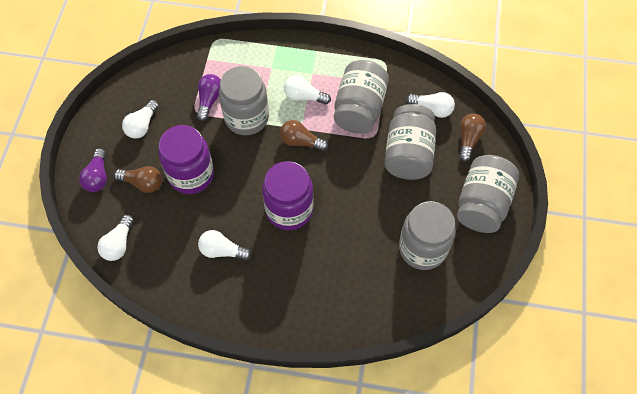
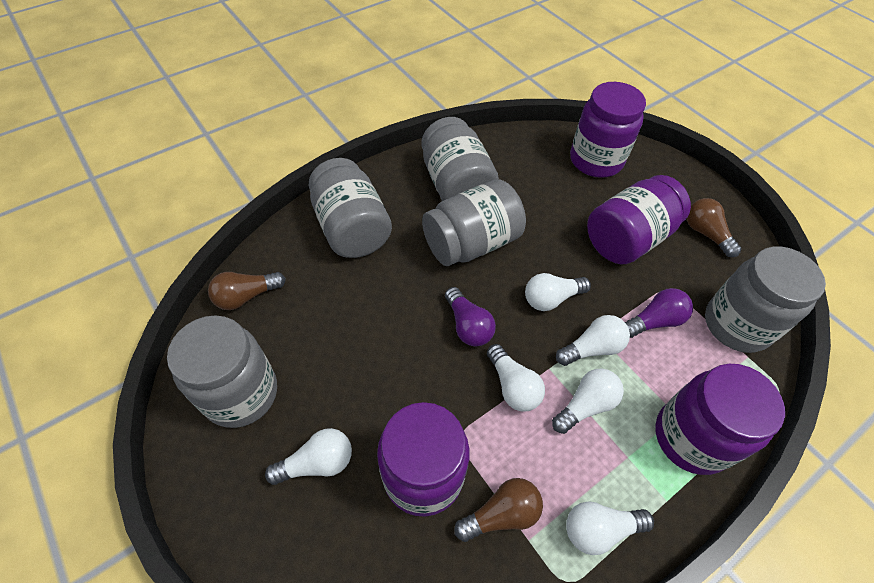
purple jar: 2 -> 4
white light bulb: 5 -> 6

